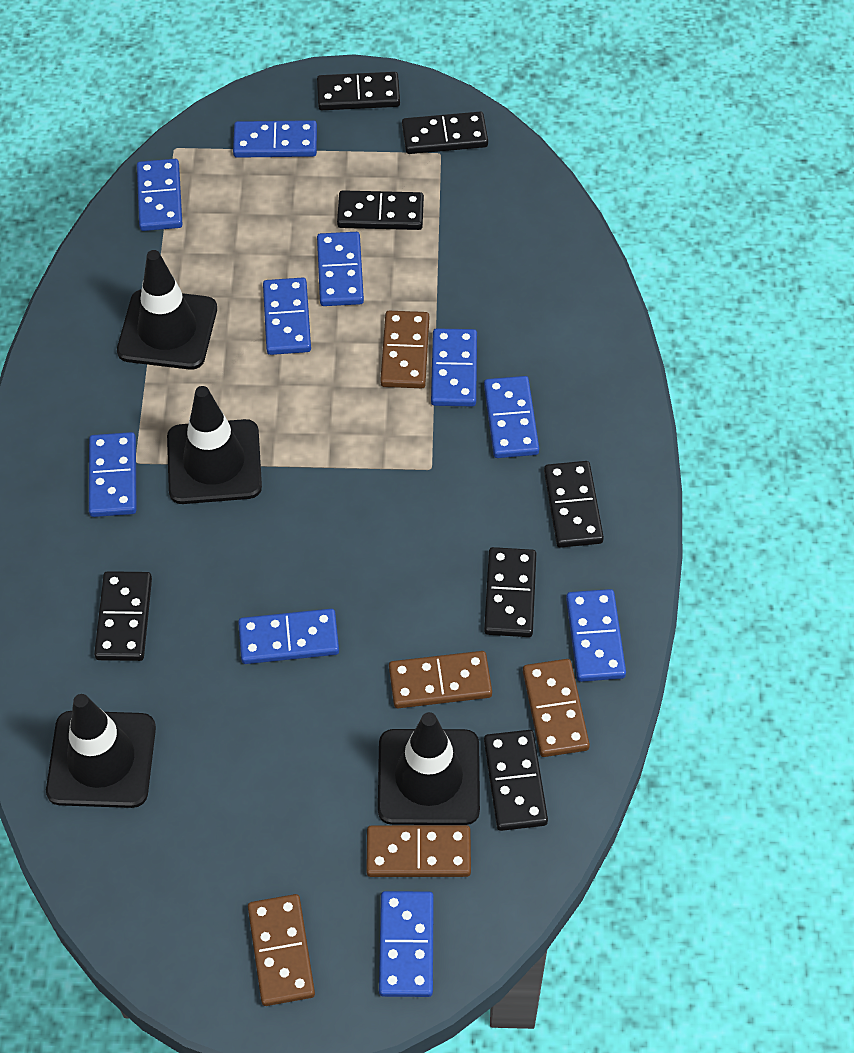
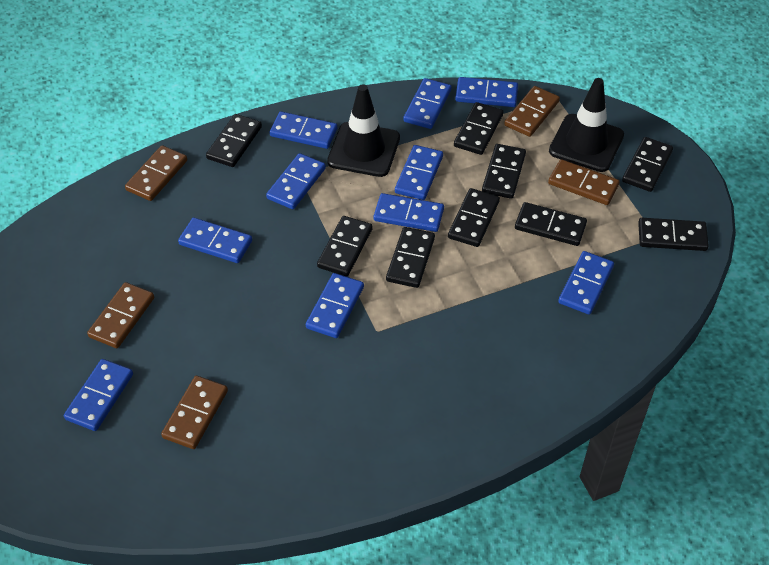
black domino: 7 -> 9
black traffic cone: 4 -> 2

